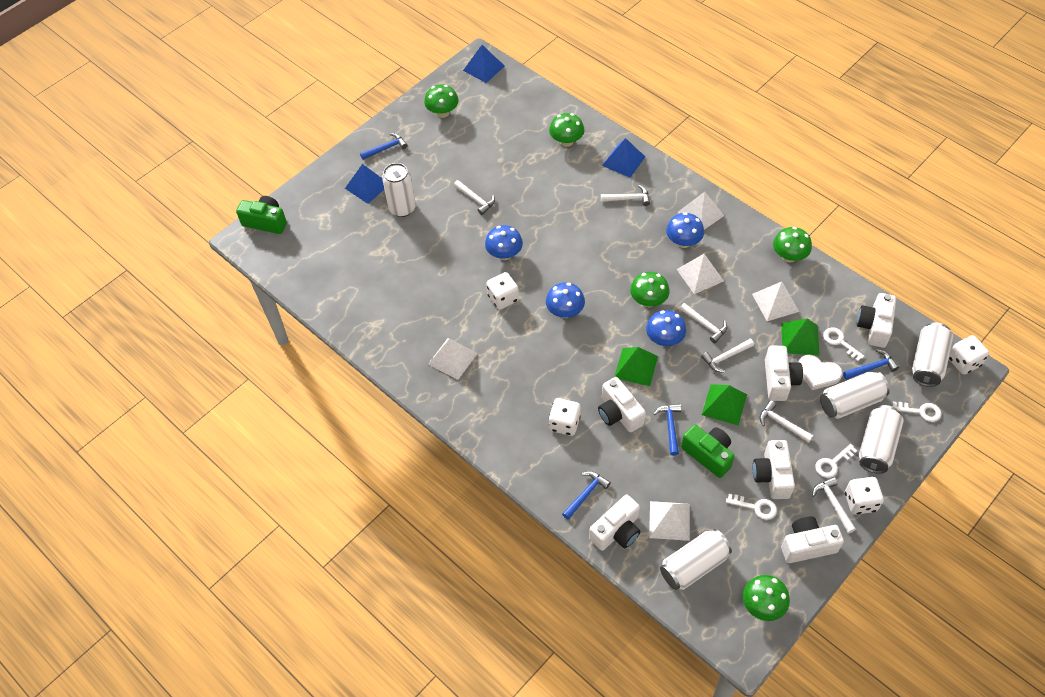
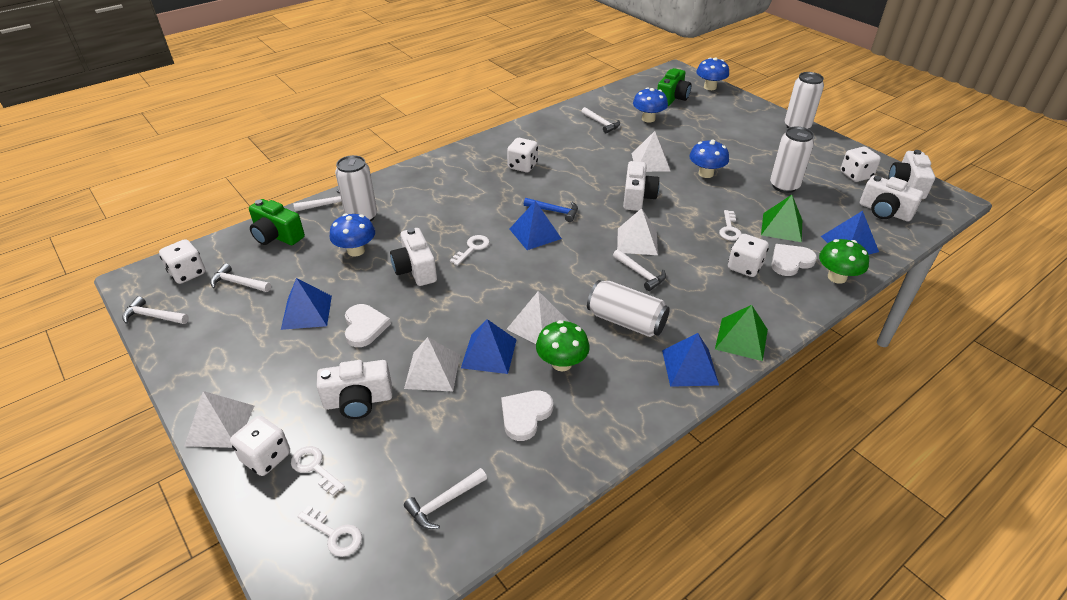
blue hammer: 4 -> 1
blue pyramid: 3 -> 5
green mushroom: 5 -> 2
green pyramid: 3 -> 2
white camera: 6 -> 5
white can: 5 -> 4
white dice: 4 -> 5
white heart: 1 -> 3

